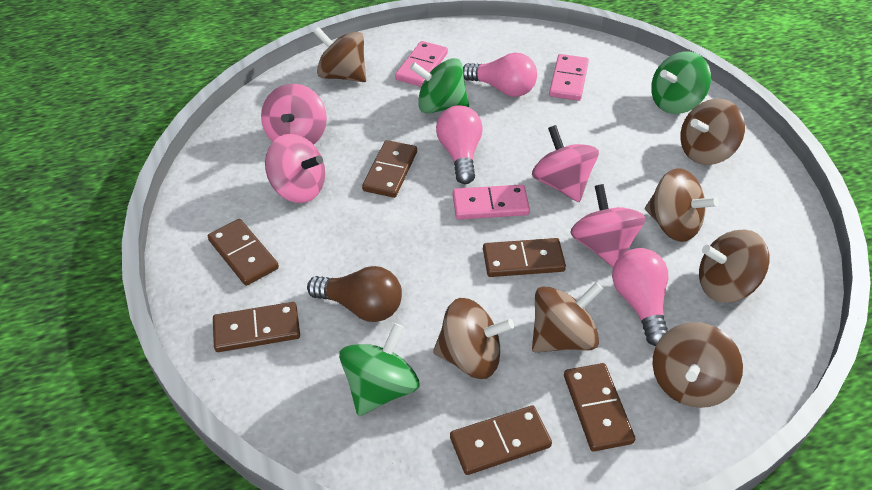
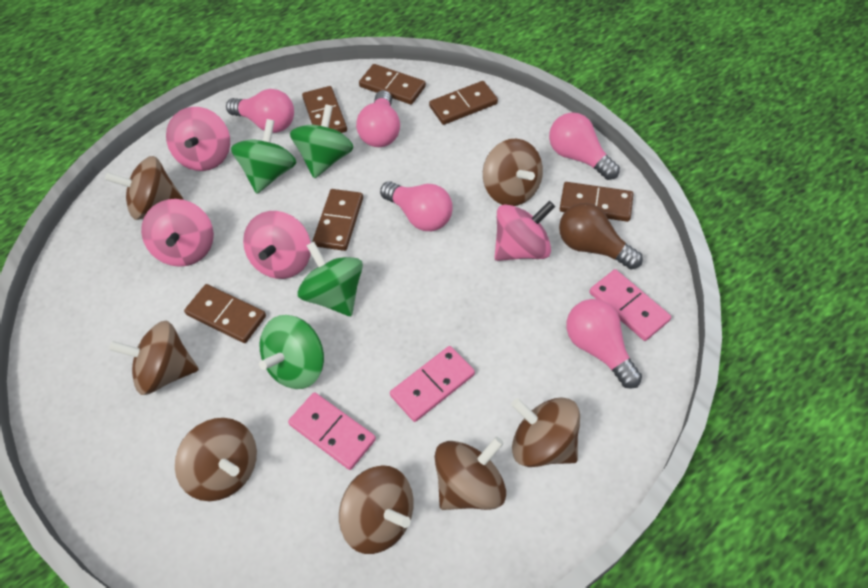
green spinning top: 3 -> 4
pink light bulb: 3 -> 5

